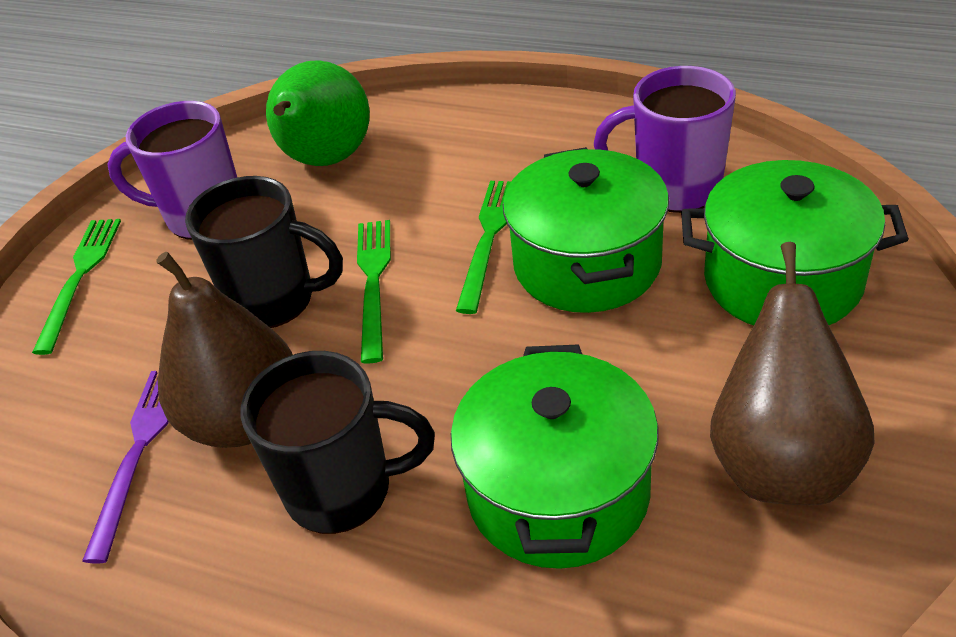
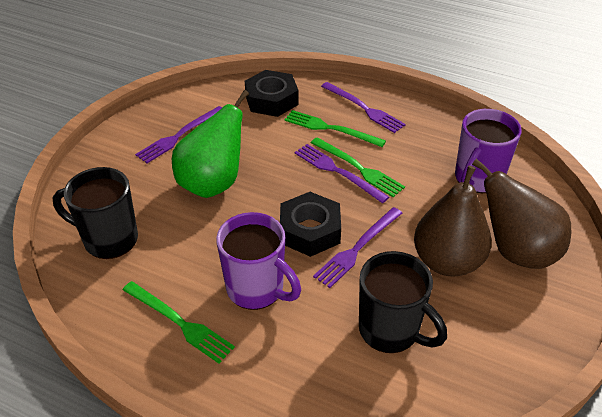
black nut: 0 -> 2
green pot: 3 -> 0
purple fork: 1 -> 4

